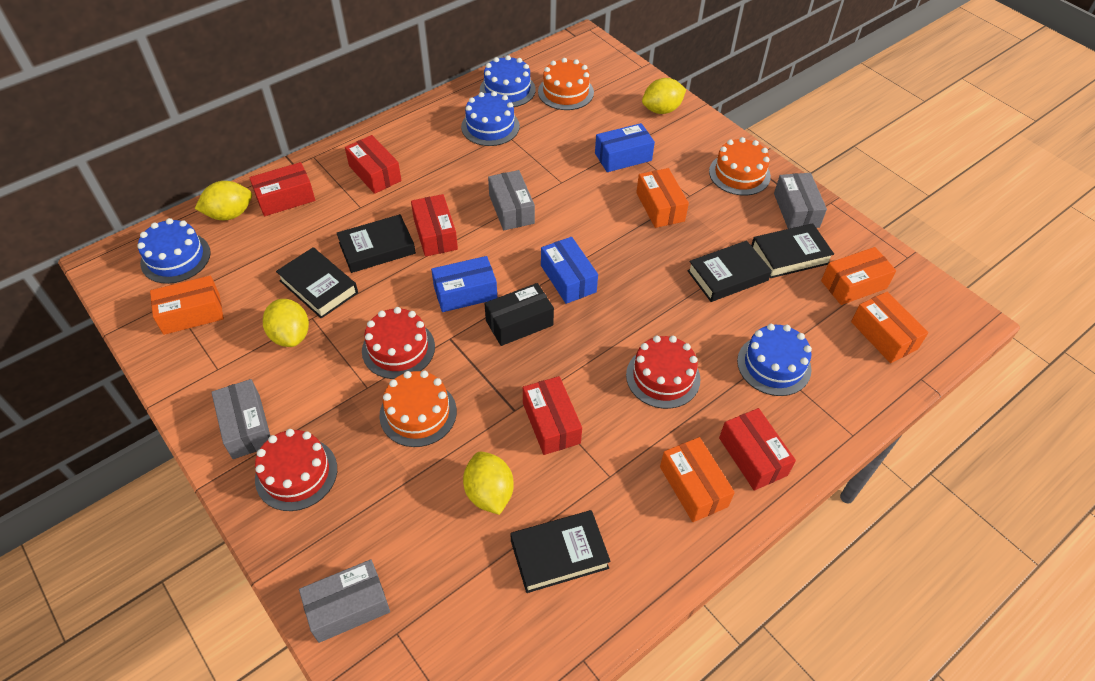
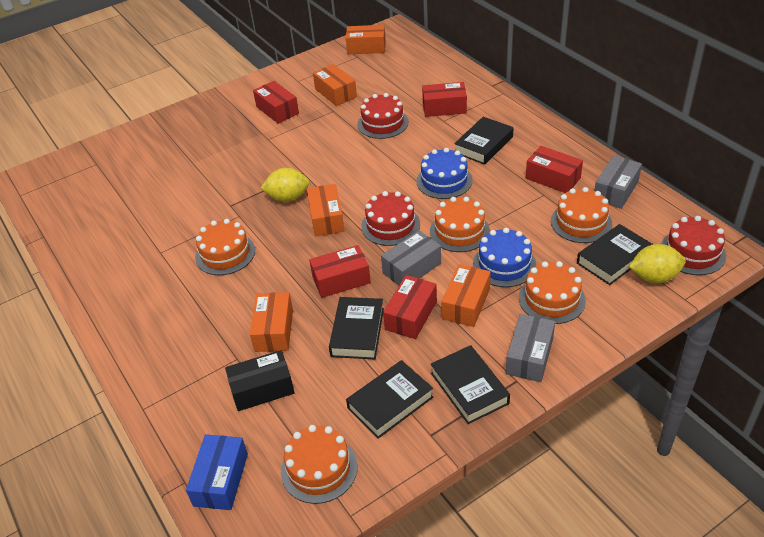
blue box: 3 -> 1
blue cake: 4 -> 2
grey box: 4 -> 3
orange cake: 3 -> 5
yellow lemon: 4 -> 2

